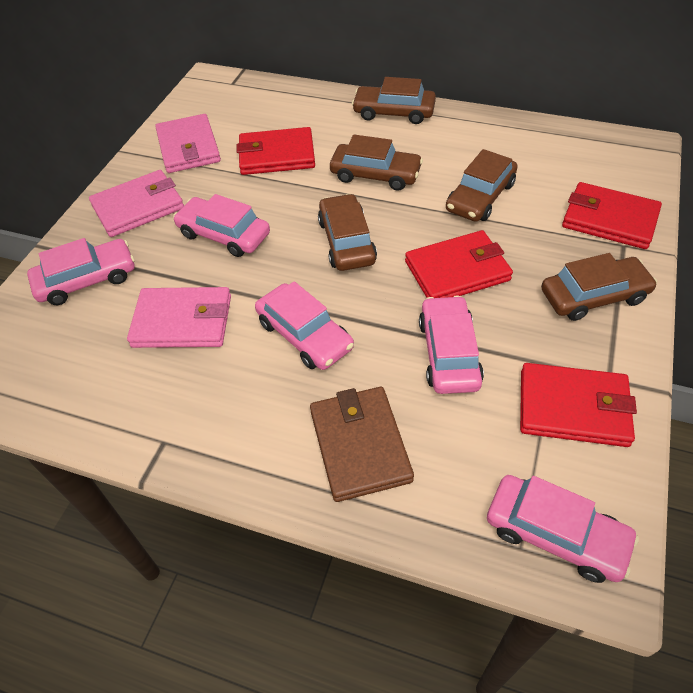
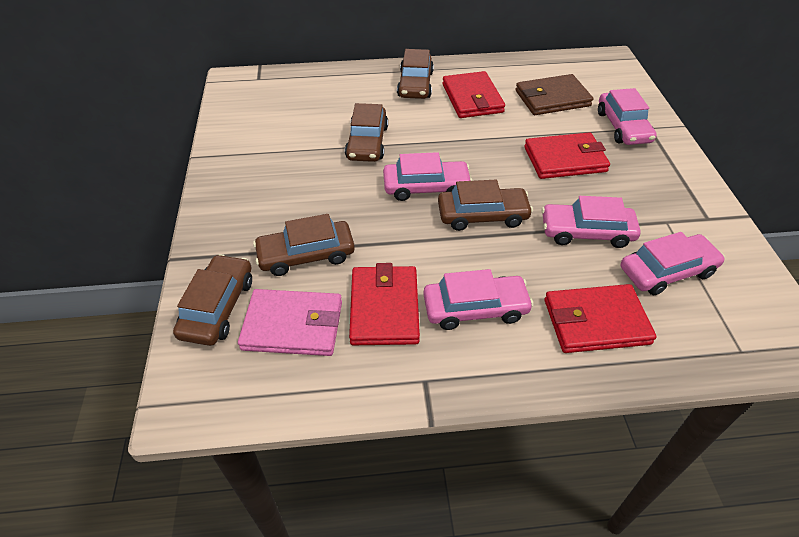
pink wallet: 3 -> 1

